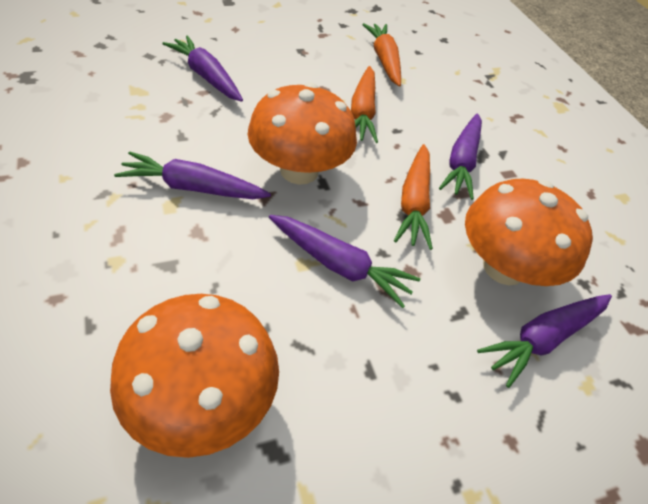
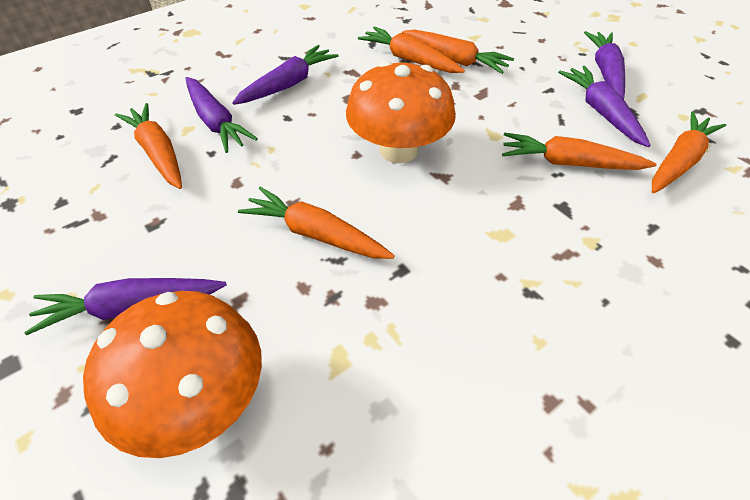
orange carrot: 3 -> 6
orange mushroom: 3 -> 2

